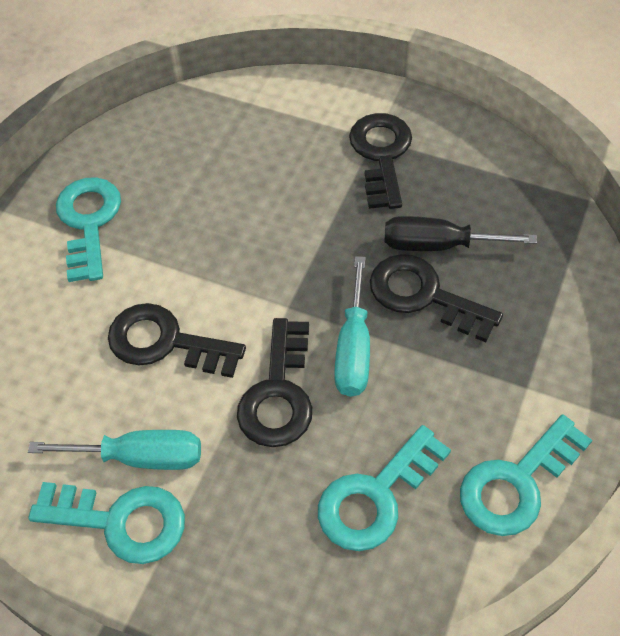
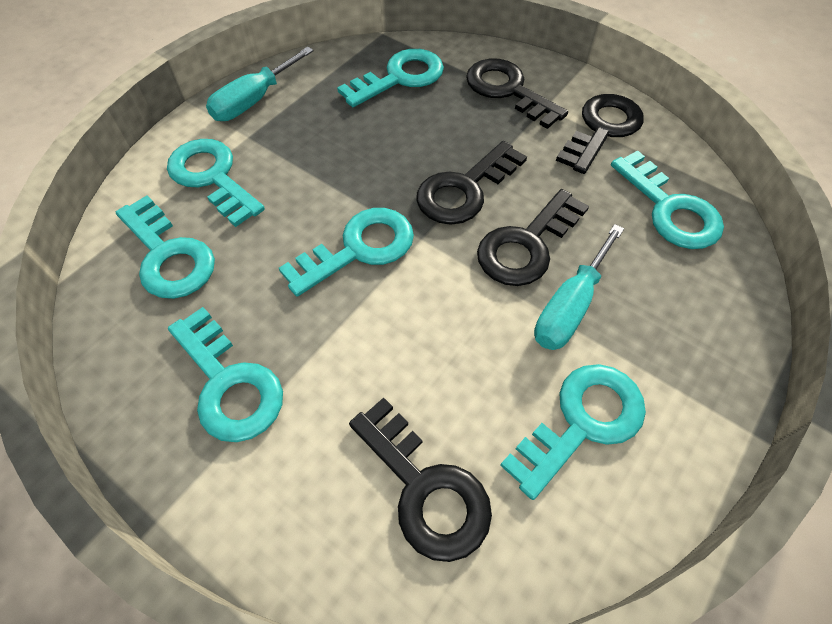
black key: 4 -> 5
black screwdriver: 1 -> 0
turquoise key: 4 -> 7

